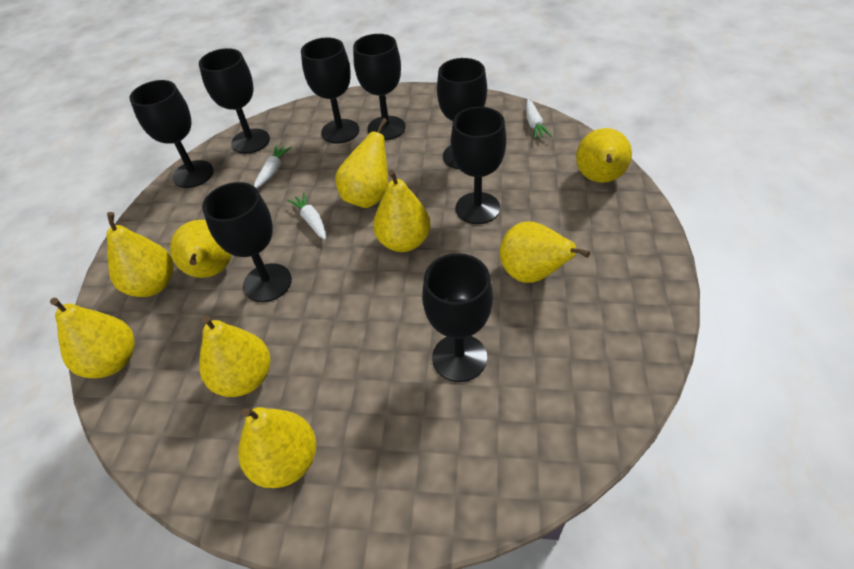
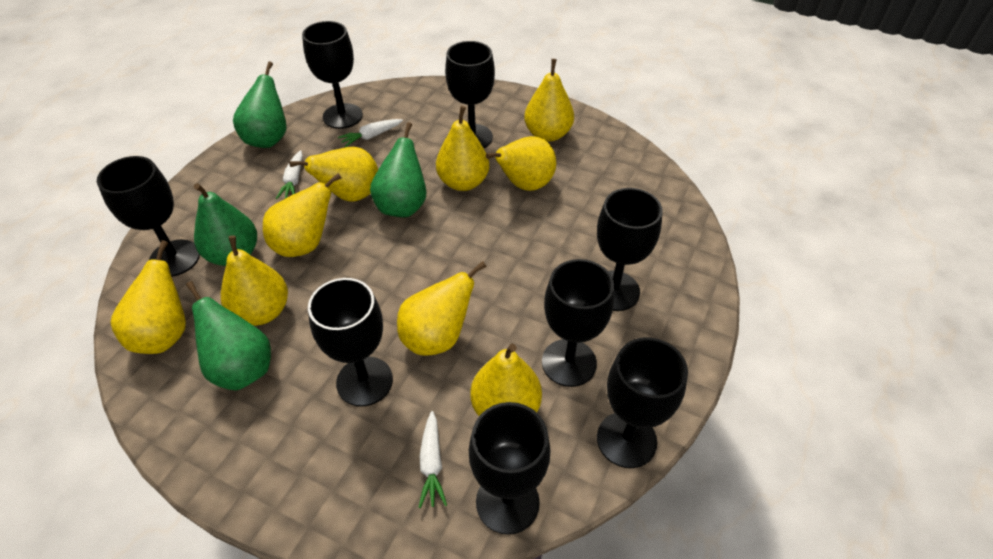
green pear: 0 -> 4

